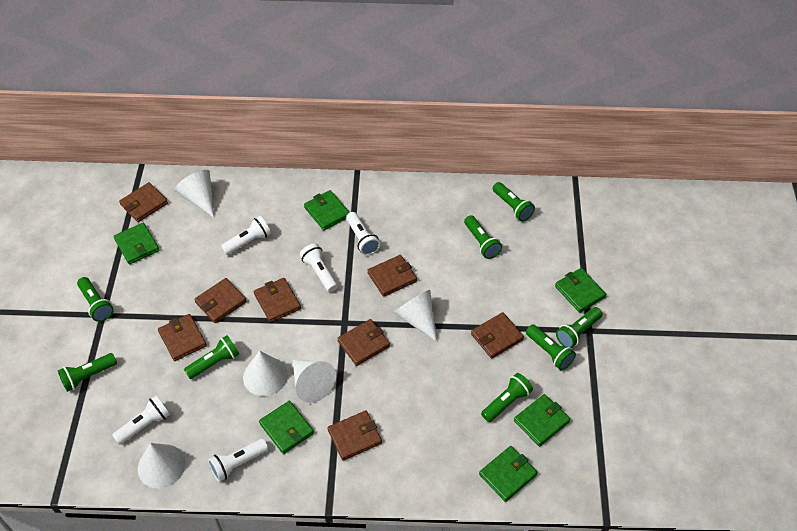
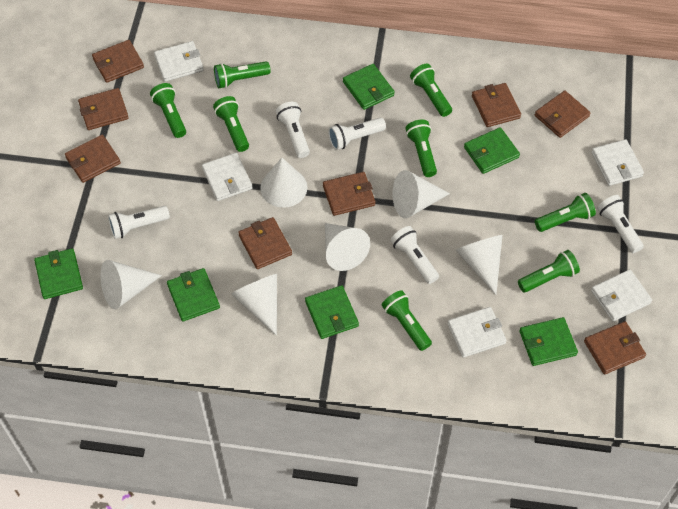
white cone: 5 -> 6
white wallet: 0 -> 5

